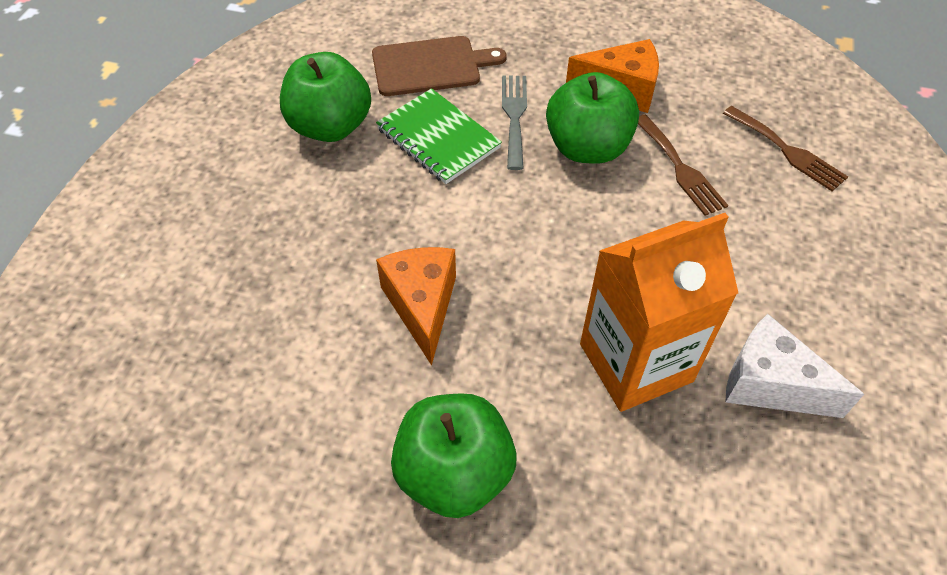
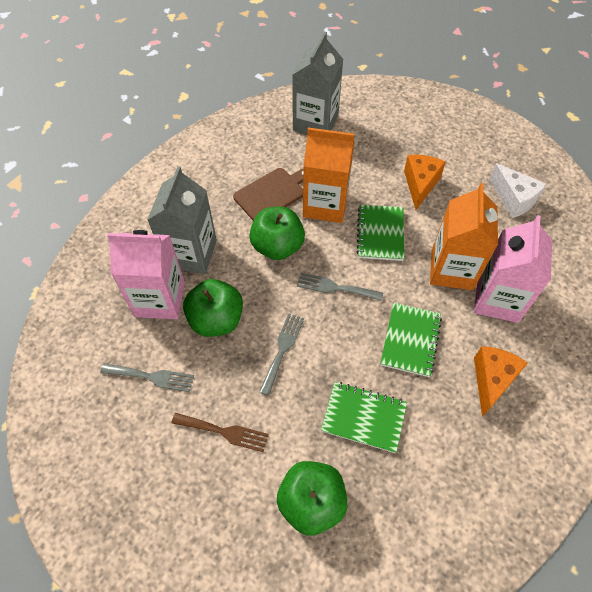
brown fork: 2 -> 1
green notebook: 1 -> 3
grey carton: 0 -> 2
grey fork: 1 -> 3
orange carton: 1 -> 2
pink carton: 0 -> 2

